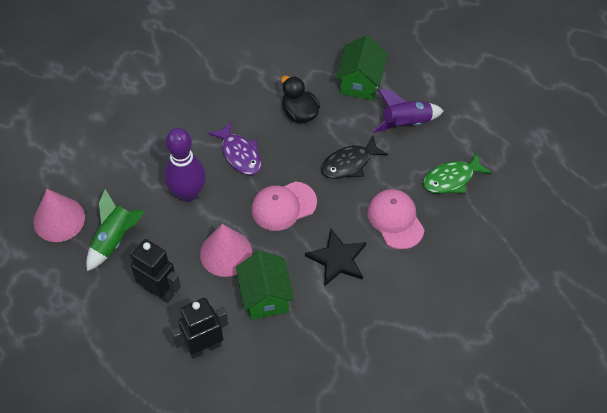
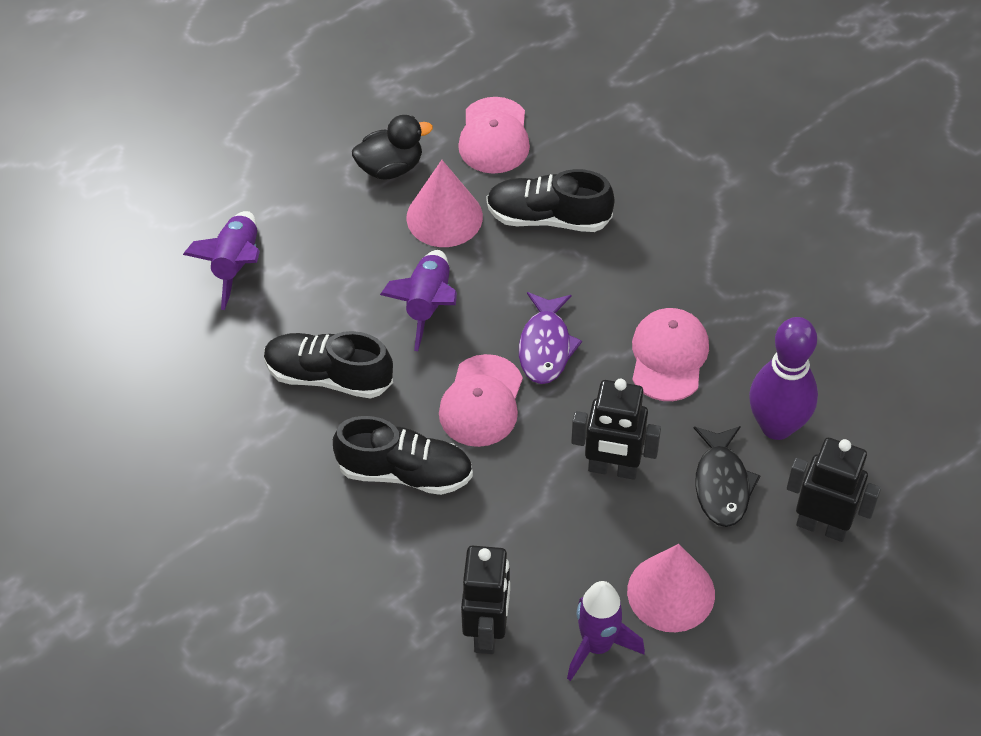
black robot: 2 -> 3
black shoe: 0 -> 3
black star: 1 -> 0
green fish: 1 -> 0
green house: 2 -> 0
green rocket: 1 -> 0
pink cap: 2 -> 3
purple rocket: 1 -> 3

